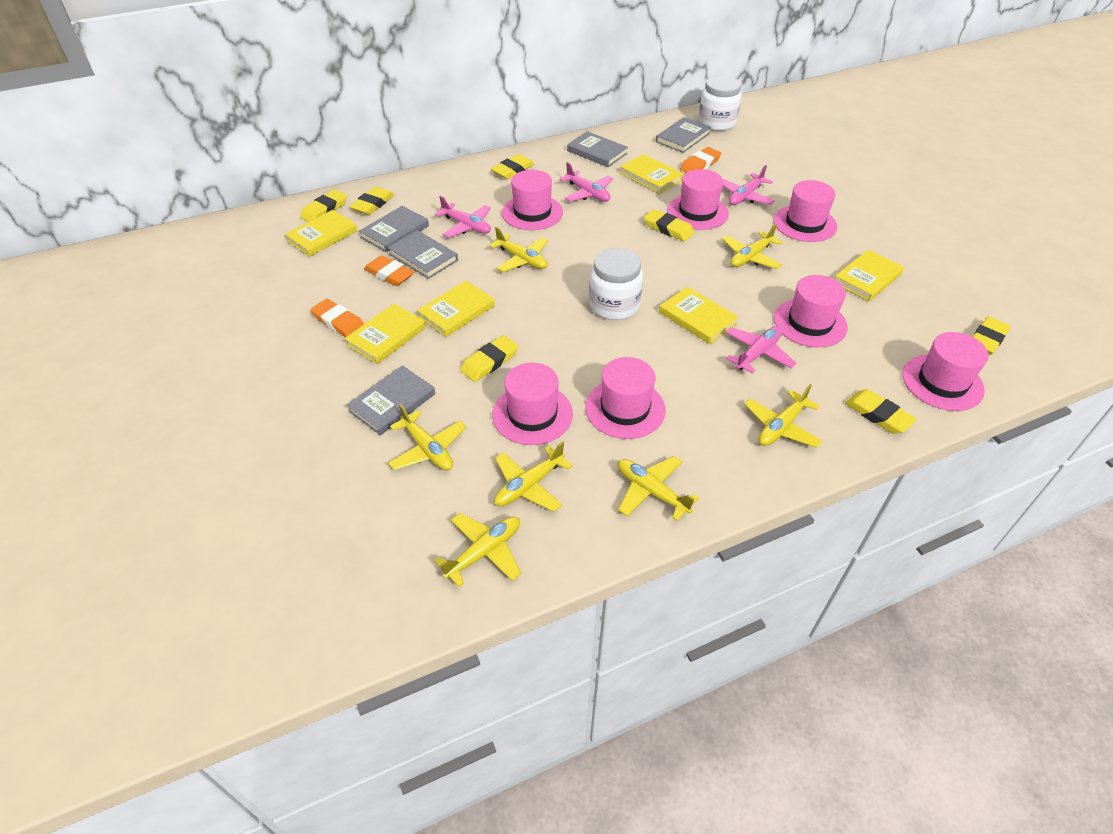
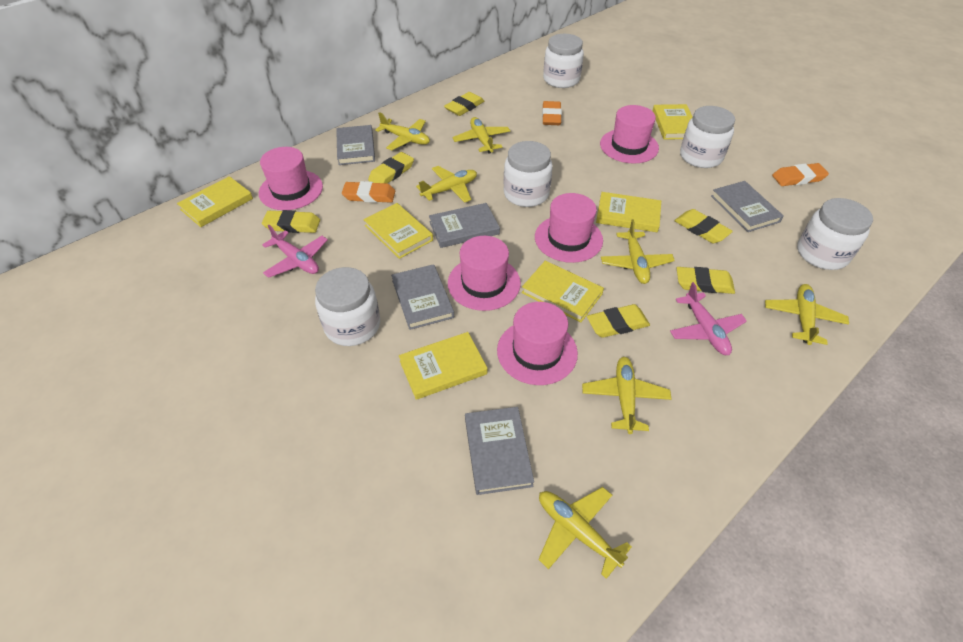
pink hat: 7 -> 5
pink plane: 4 -> 2
white jar: 2 -> 5
yellow eraser: 7 -> 6

